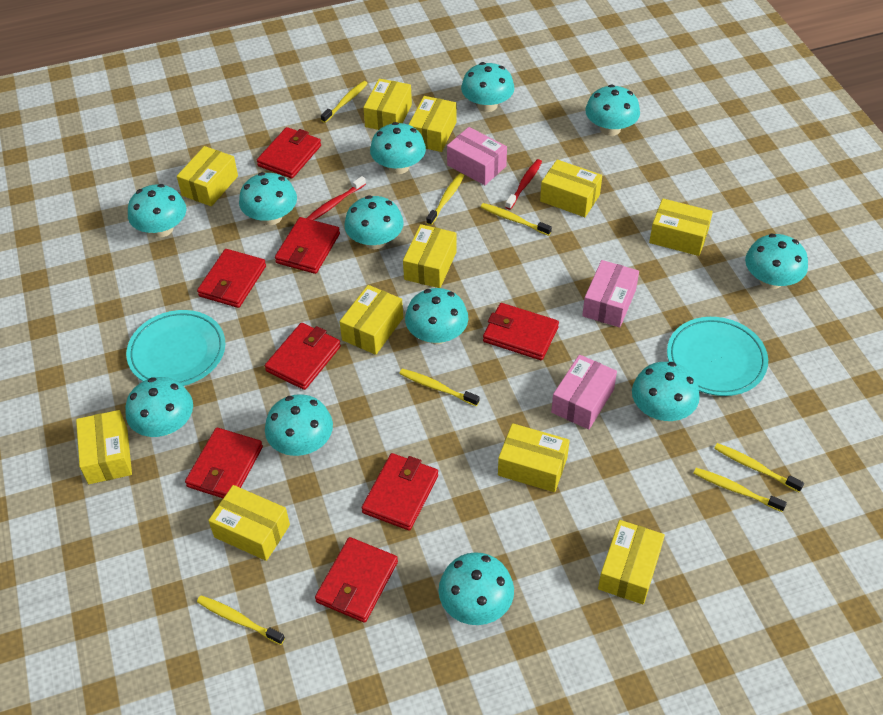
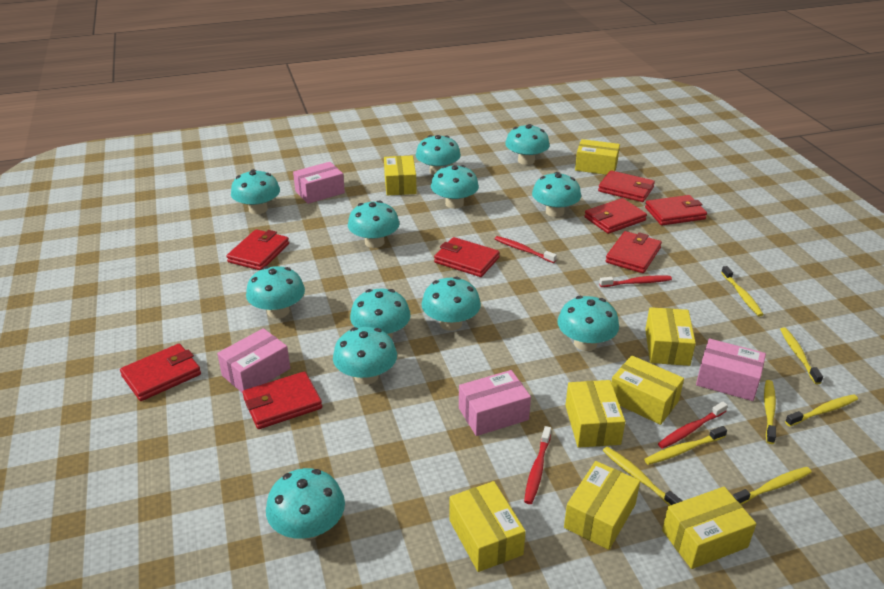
pink box: 3 -> 4
red toothbrush: 2 -> 4
turquoise plate: 2 -> 0
yellow box: 11 -> 8

